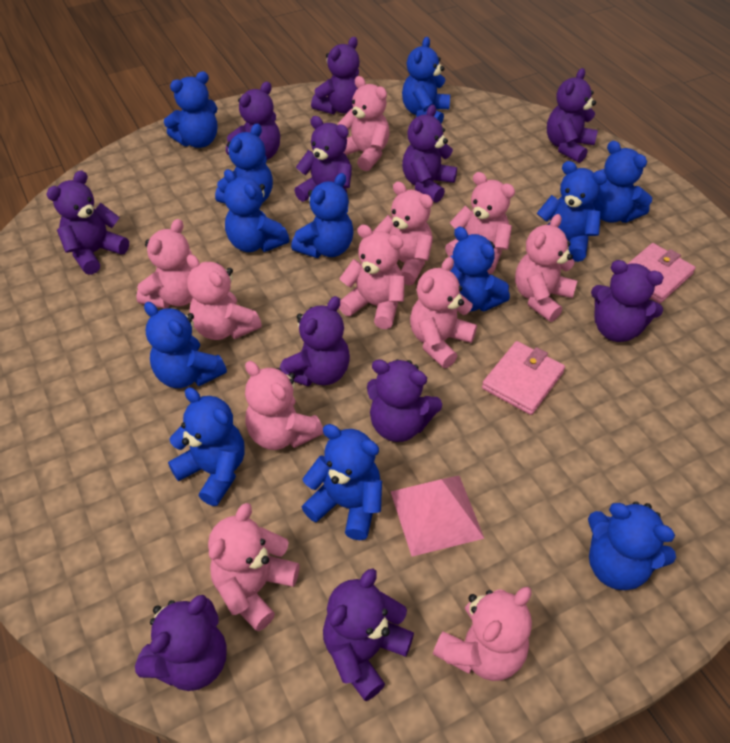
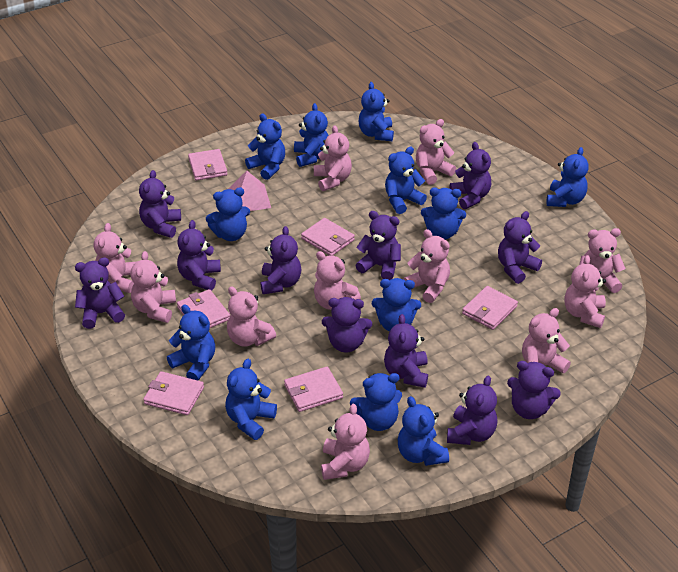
pink wallet: 2 -> 6

